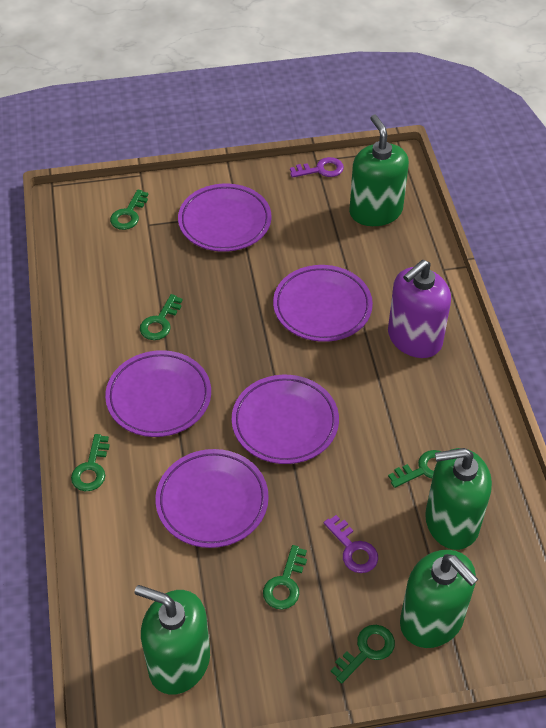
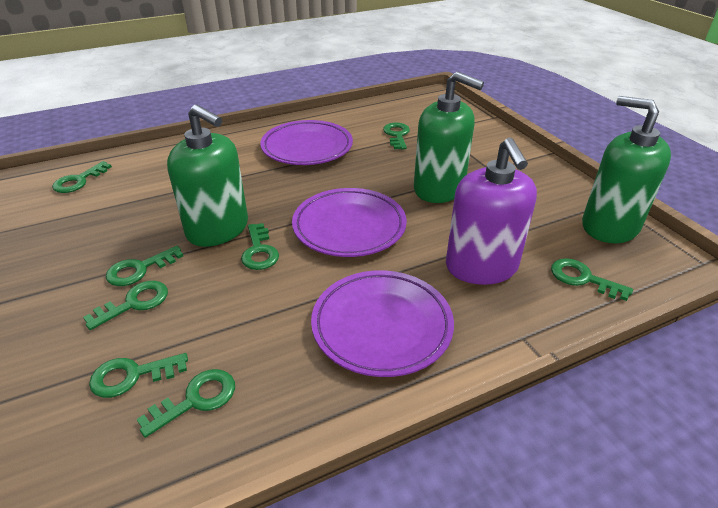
green key: 6 -> 8
green soap dispenser: 4 -> 3
purple key: 2 -> 0
purple plate: 5 -> 3

